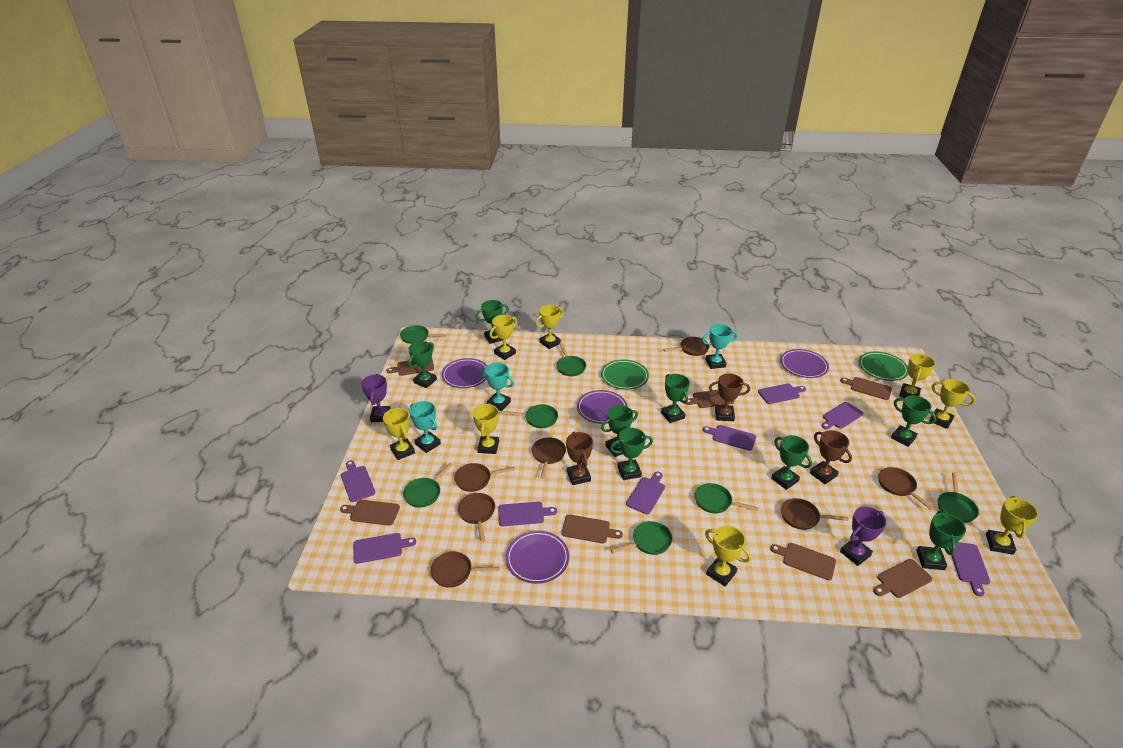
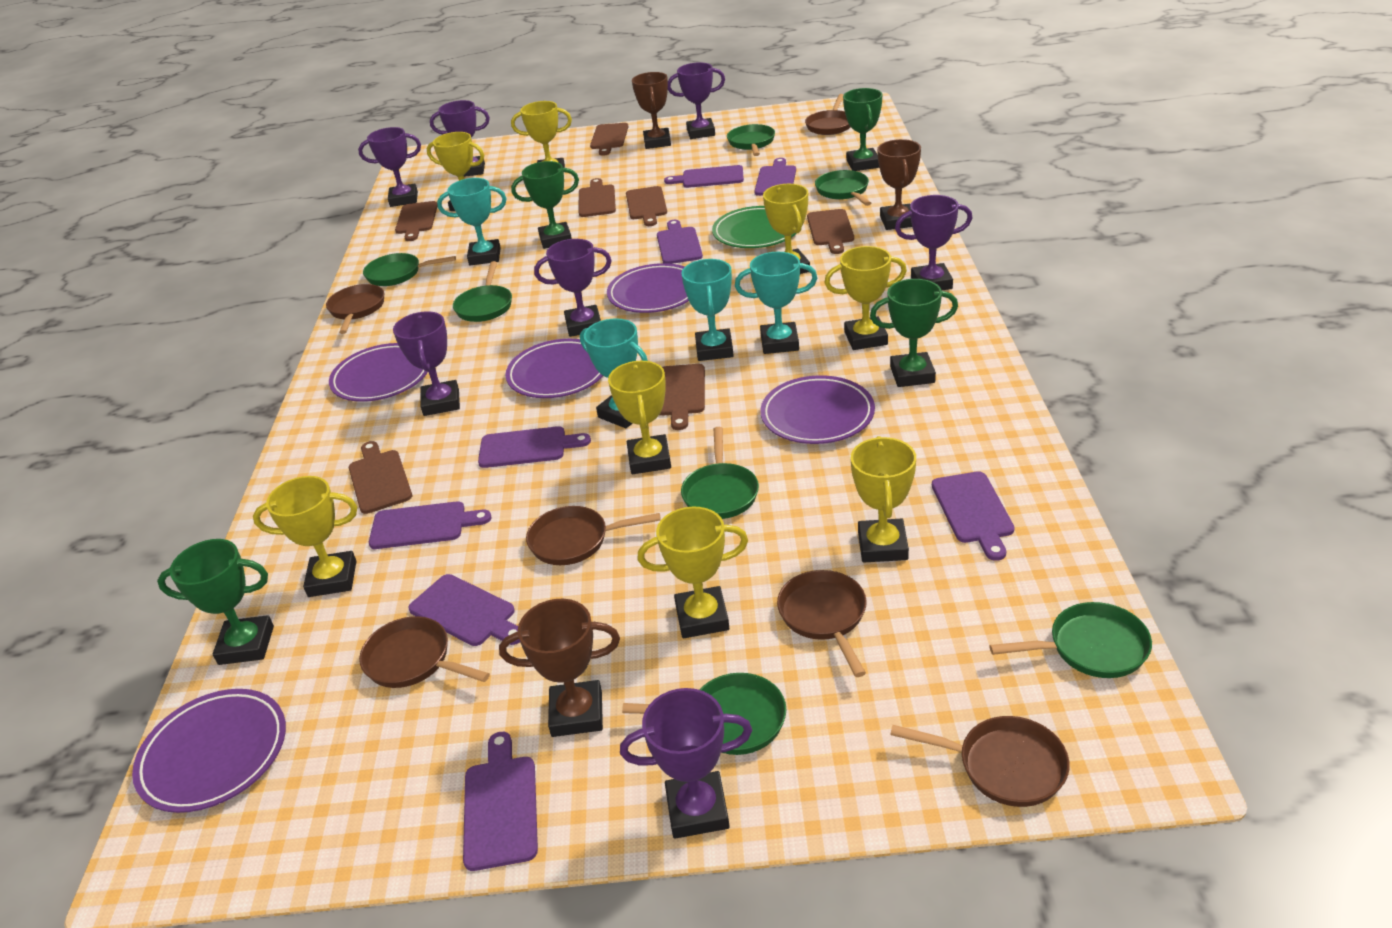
brown pan: 7 -> 6
green plate: 2 -> 1
green trophy: 8 -> 4
purple plate: 4 -> 5
purple trophy: 2 -> 7
turquoise trophy: 3 -> 4

